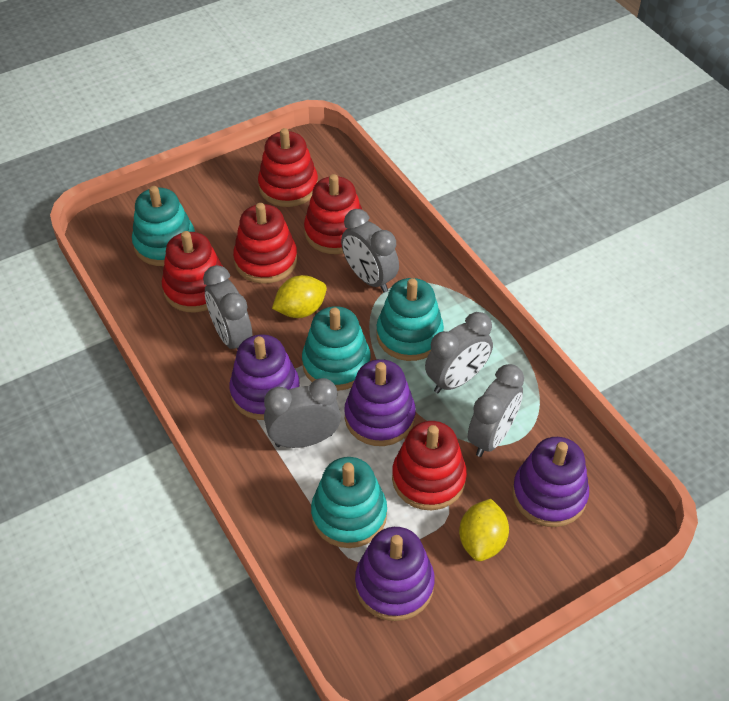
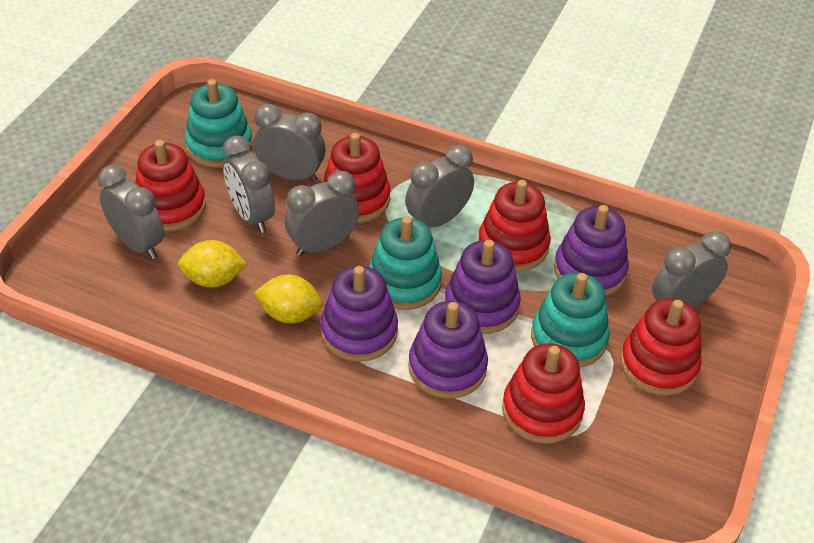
grey clock: 5 -> 6
turquoise stacking toy: 4 -> 3

